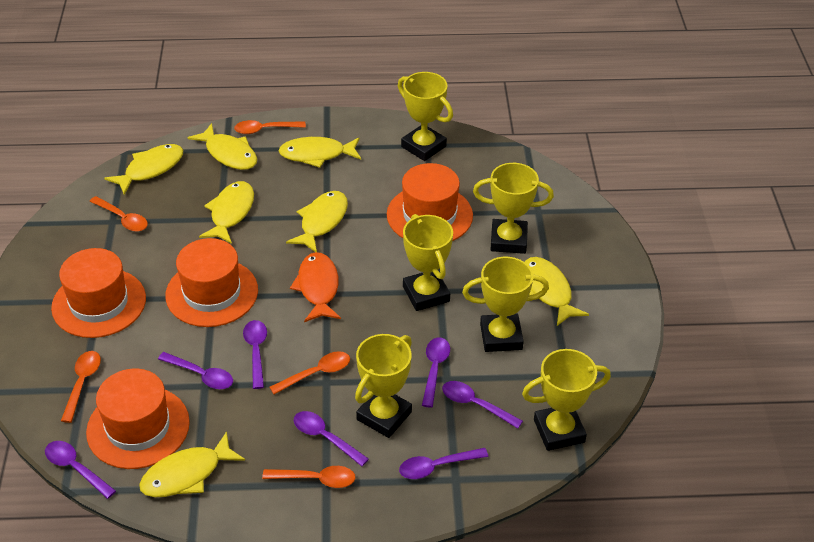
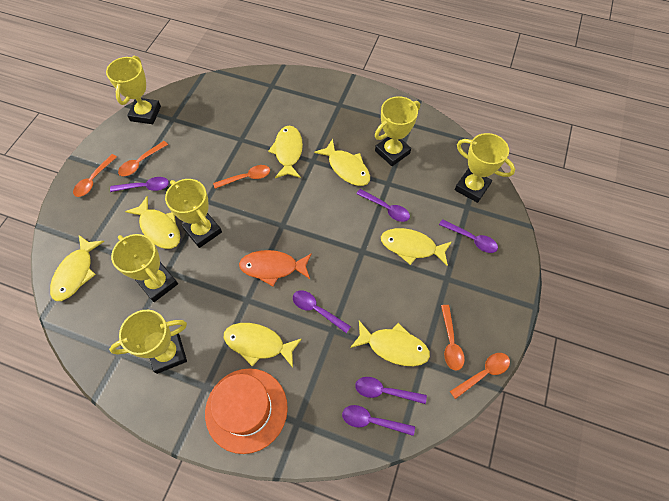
orange hat: 4 -> 1
purple spoon: 7 -> 6

